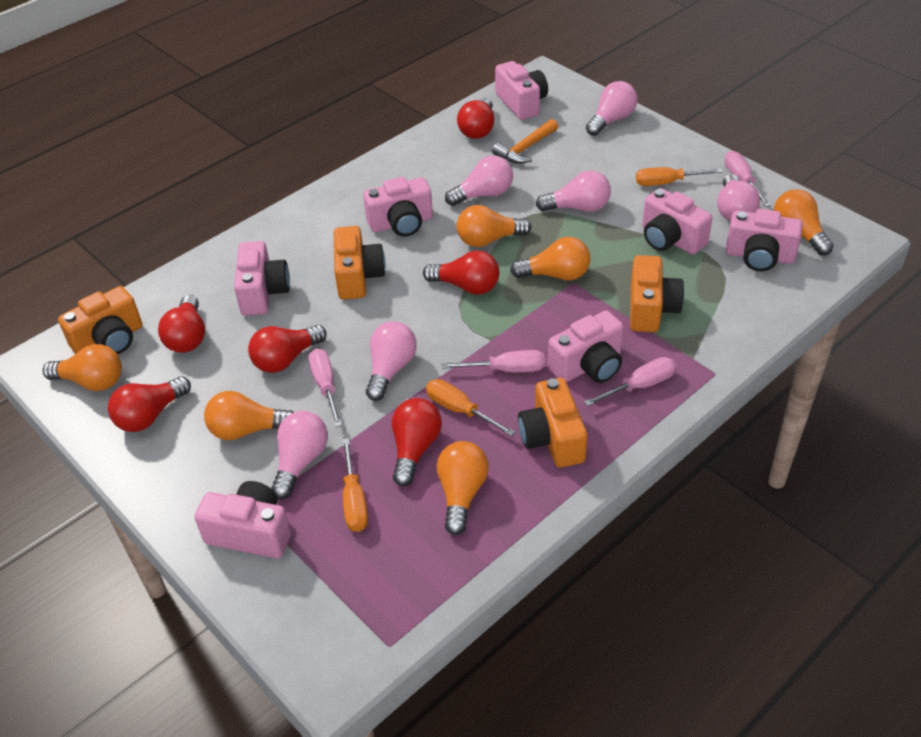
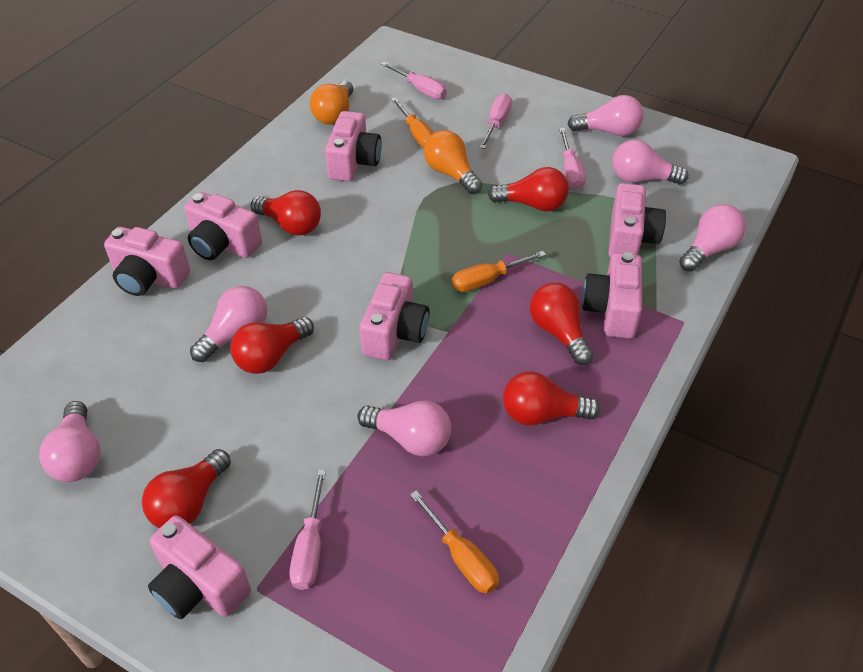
orange camera: 4 -> 0
orange hammer: 1 -> 0
orange light bulb: 6 -> 2

